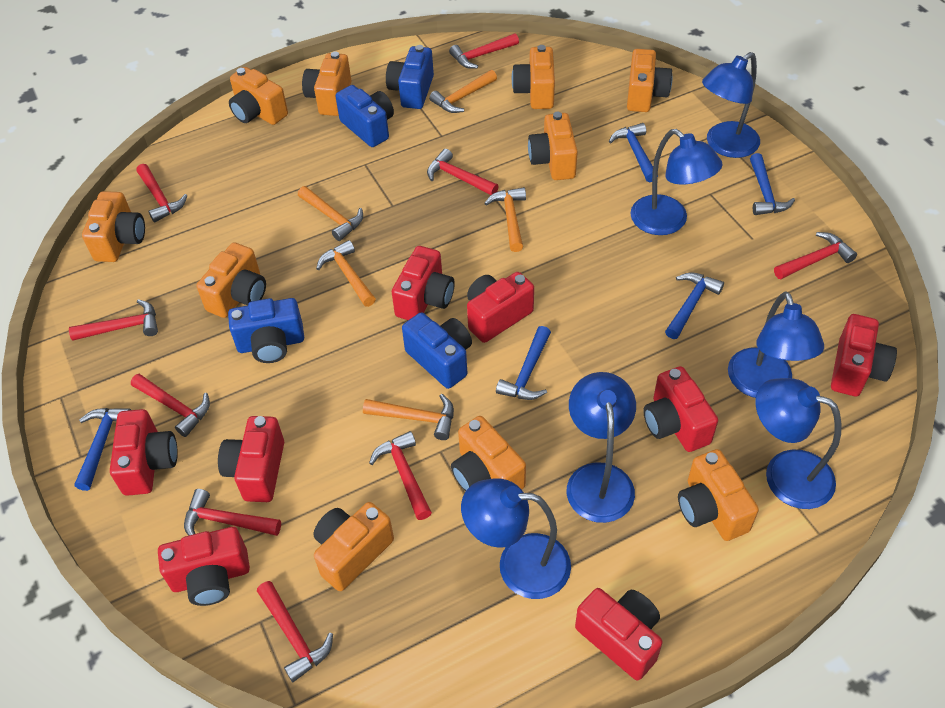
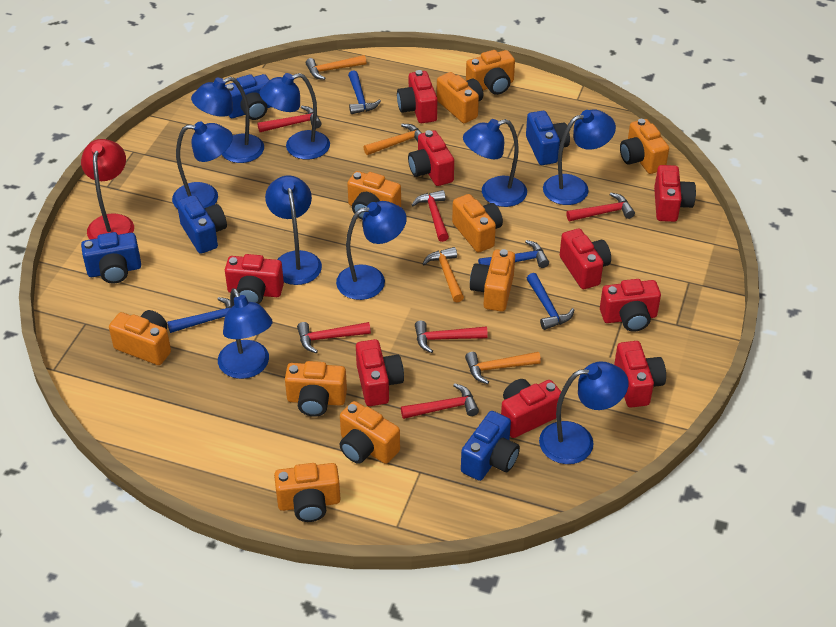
blue camera: 4 -> 5
blue hammer: 5 -> 4
blue lamp: 6 -> 9
orange hammer: 5 -> 4
red camera: 8 -> 9
red hammer: 9 -> 6
red lamp: 0 -> 1

